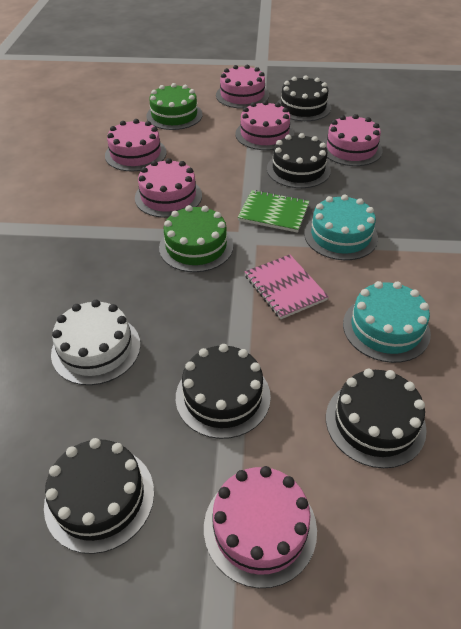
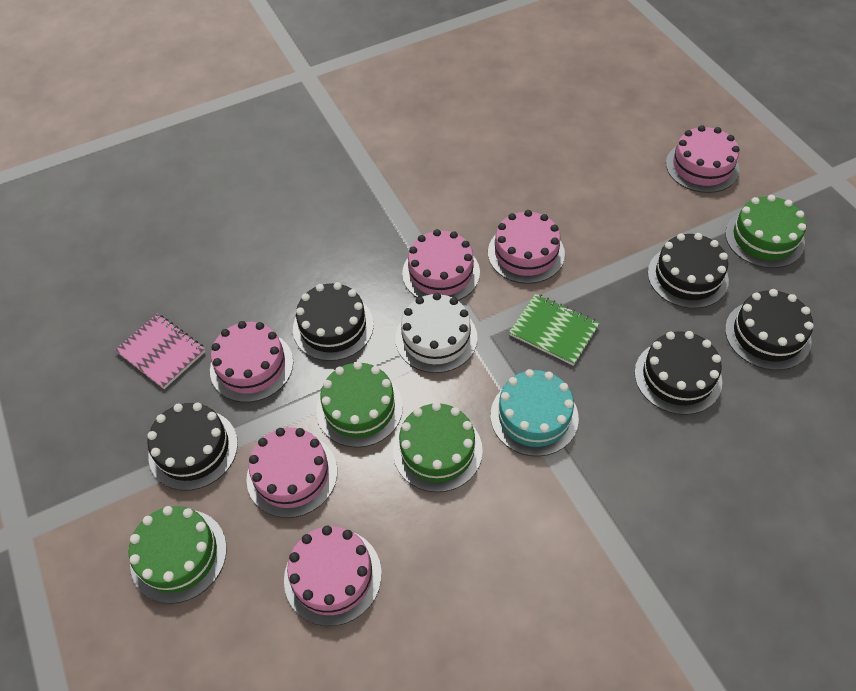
green cake: 2 -> 4
turquoise cake: 2 -> 1

